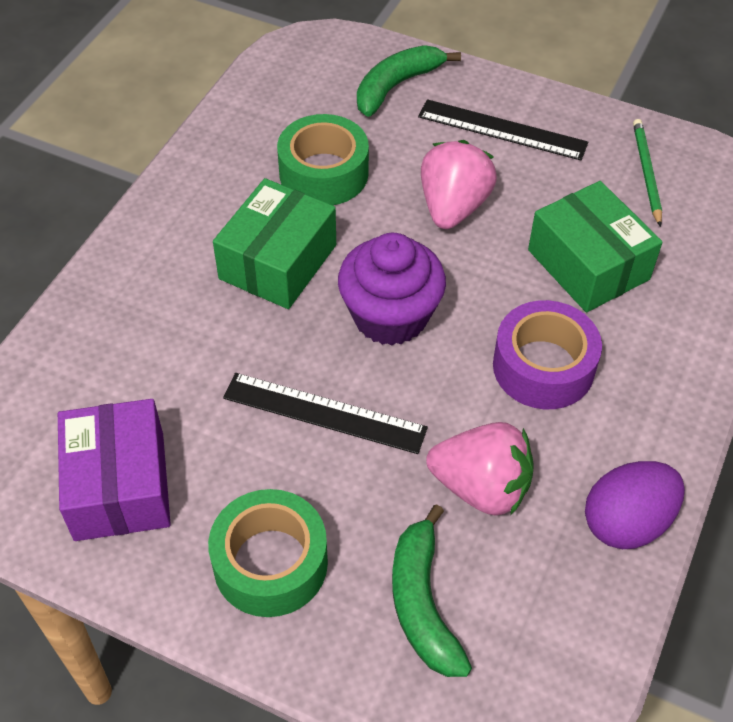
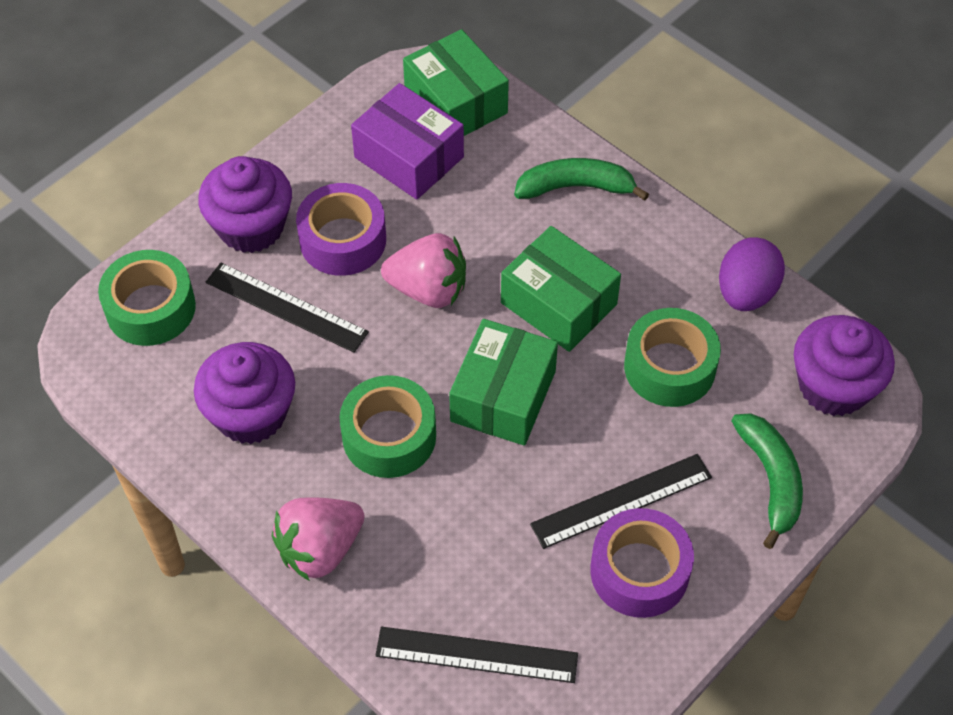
black ruler: 2 -> 3
green box: 2 -> 3
green pencil: 1 -> 0
green tape: 2 -> 3
purple cupcake: 1 -> 3
purple tape: 1 -> 2

